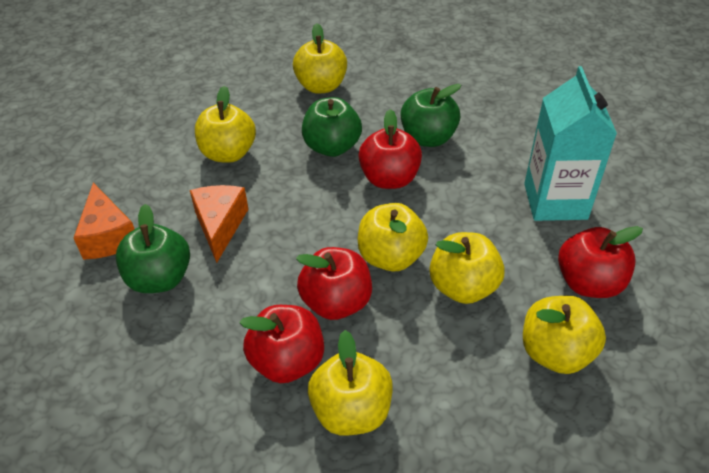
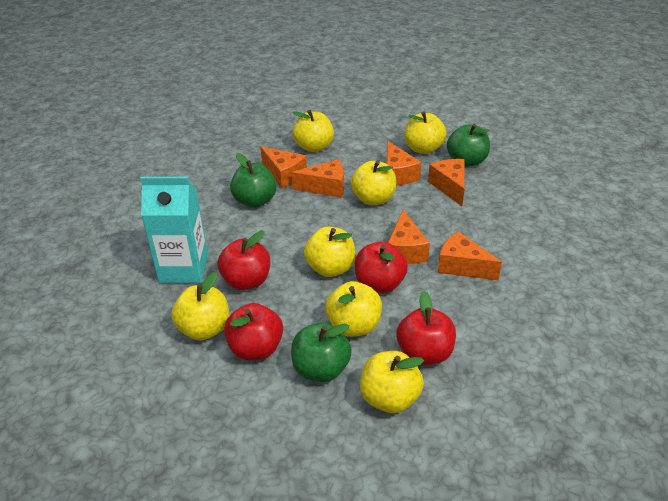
orange cheese: 2 -> 6
yellow apple: 6 -> 7

